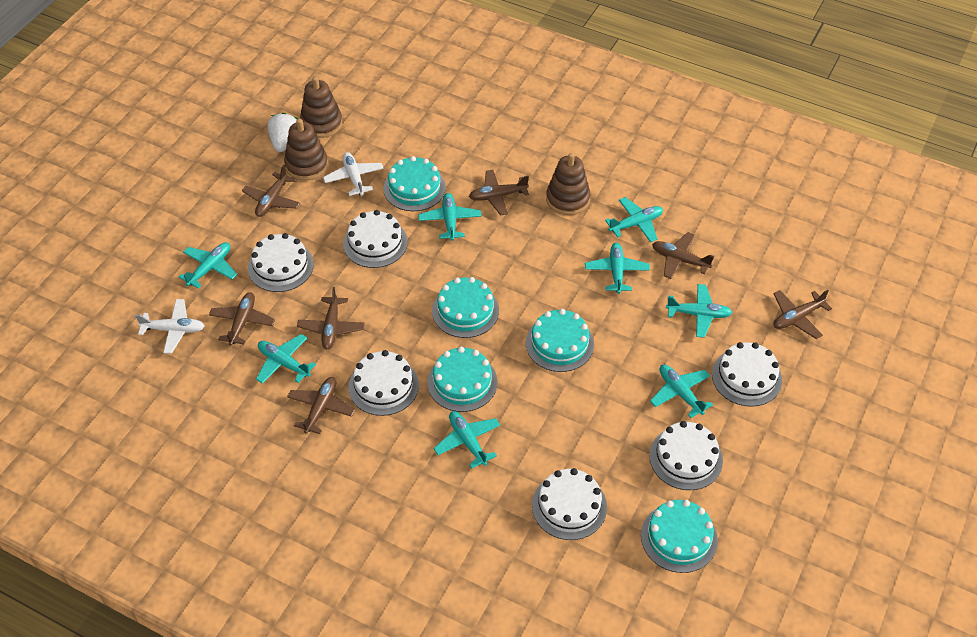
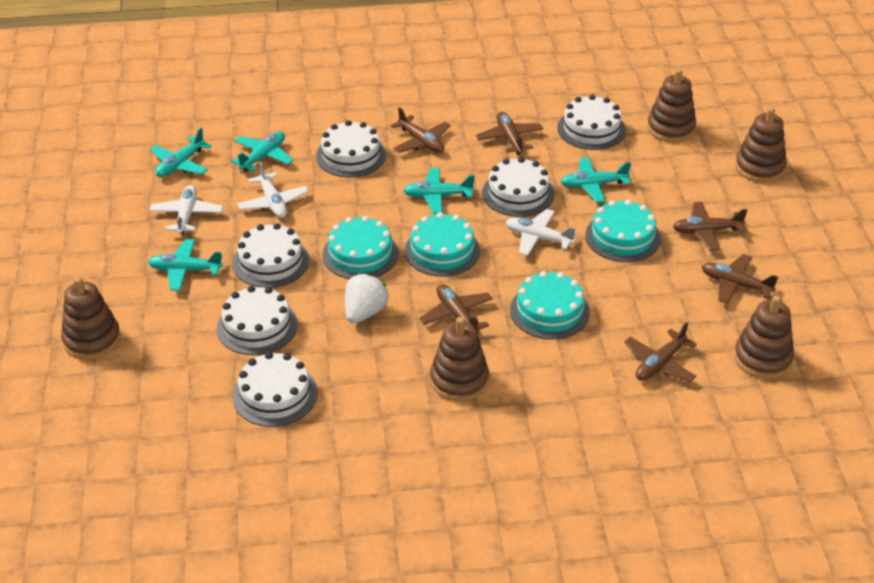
brown plane: 7 -> 6
brown stacking toy: 3 -> 5
turquoise cake: 5 -> 4
turquoise plane: 8 -> 5
white plane: 2 -> 3

